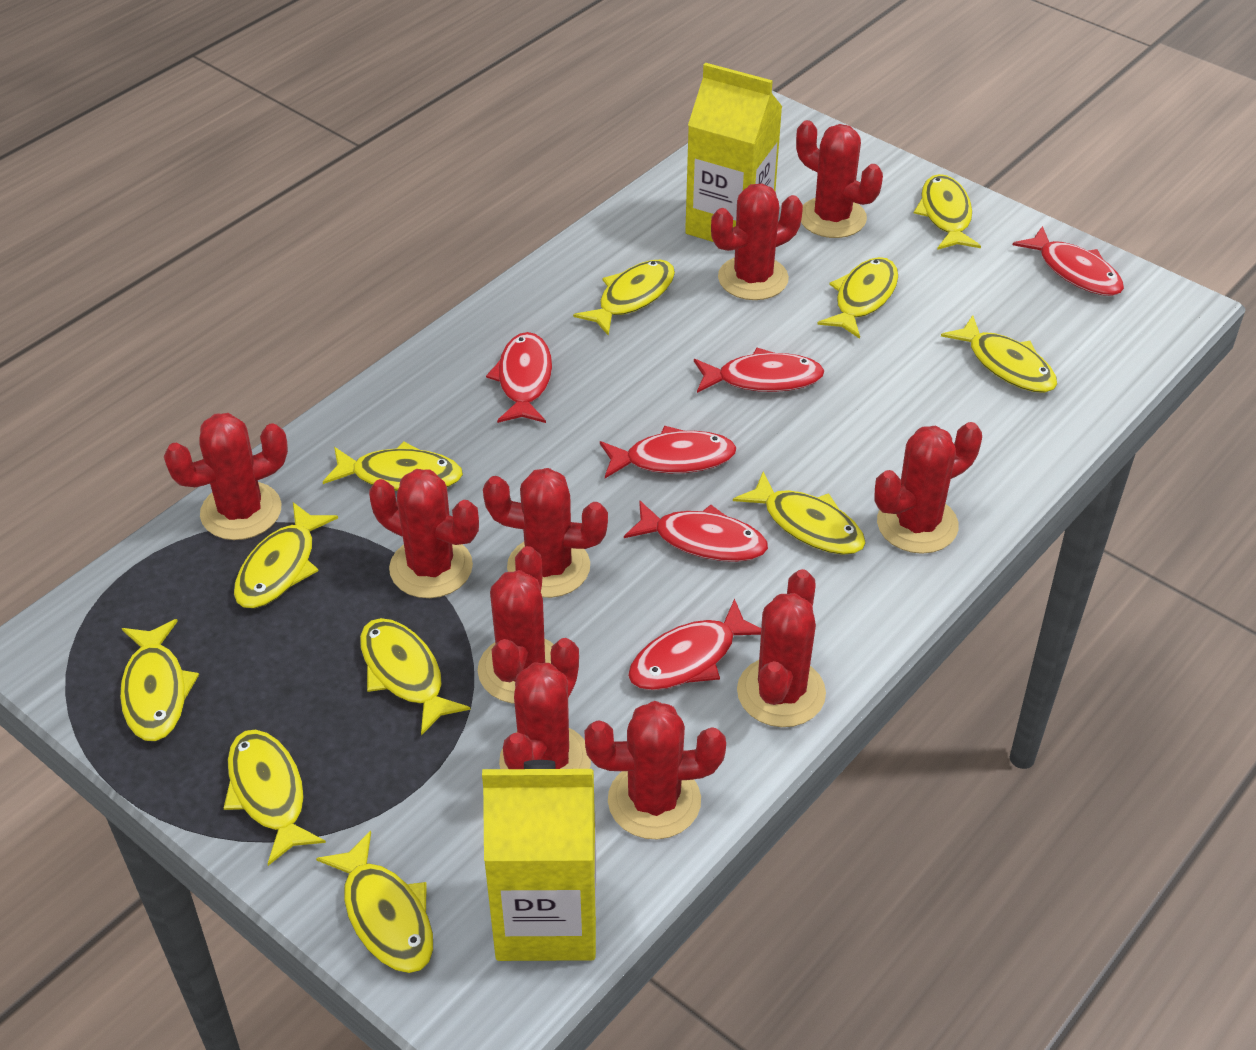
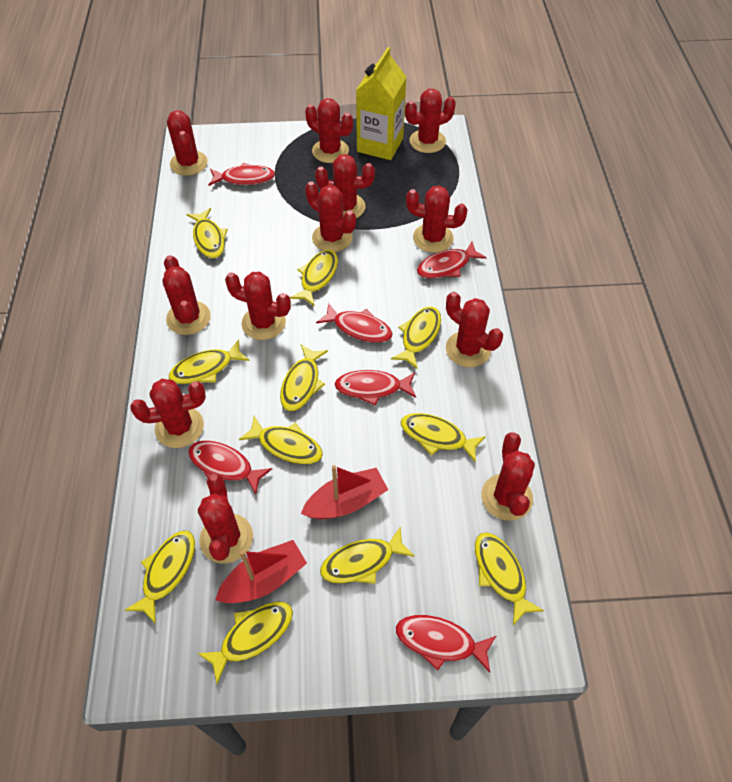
red boat: 0 -> 2
red cactus: 10 -> 12
yellow carton: 2 -> 1

